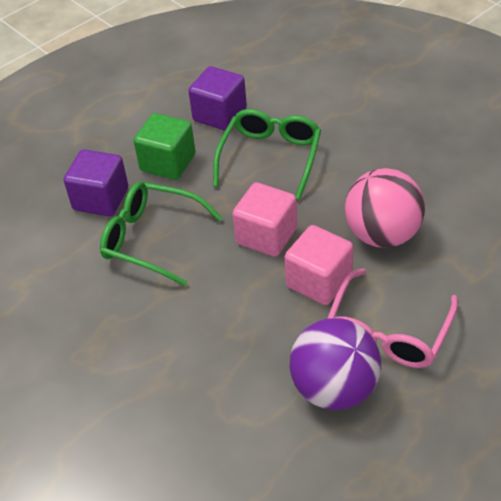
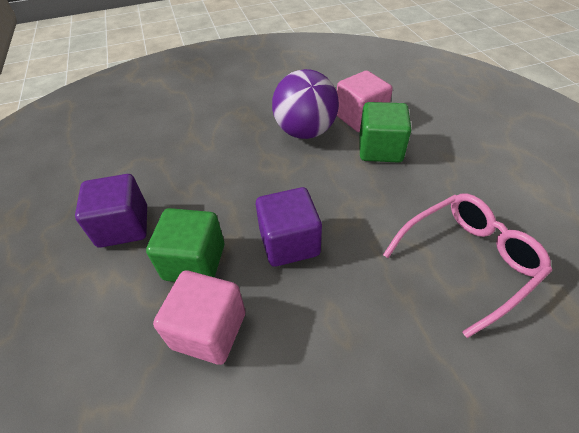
green cube: 1 -> 2
green glasses: 2 -> 0
pink ball: 1 -> 0

